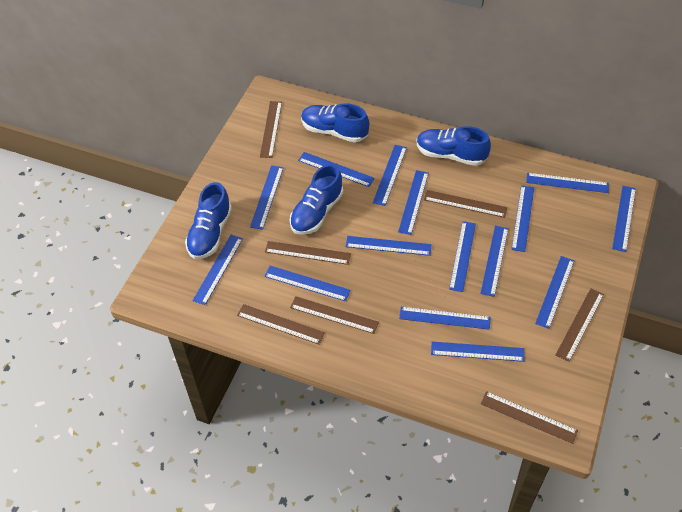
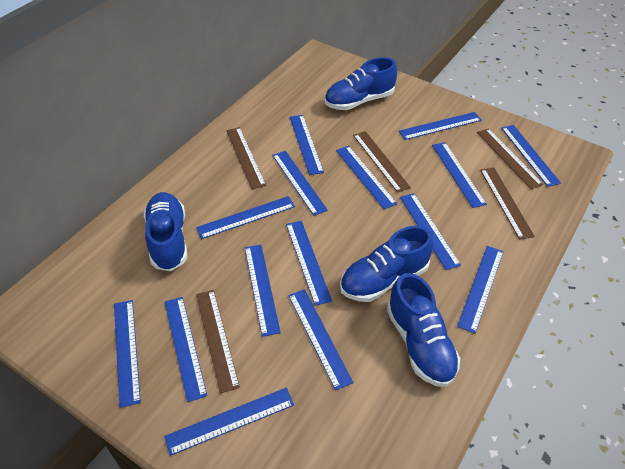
brown ruler: 7 -> 5

